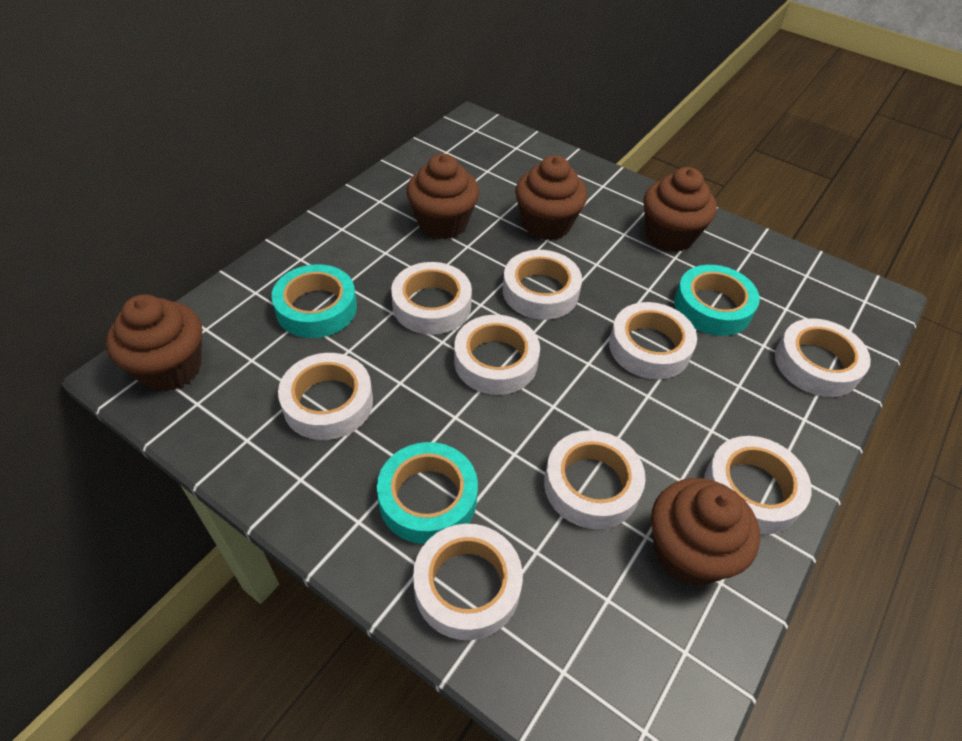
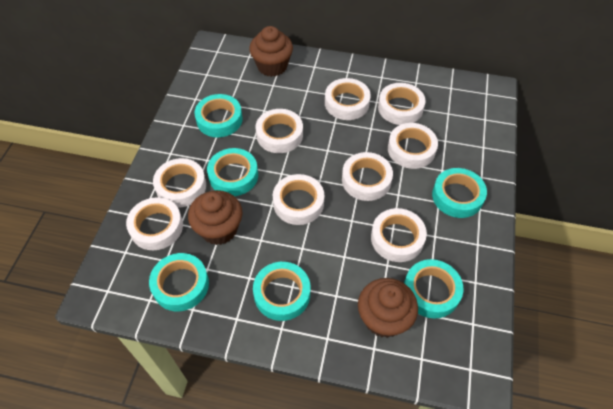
brown cupcake: 5 -> 3
turquoise tape: 3 -> 6

